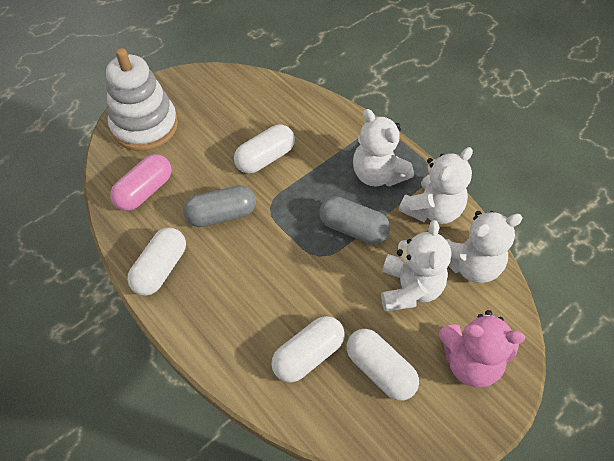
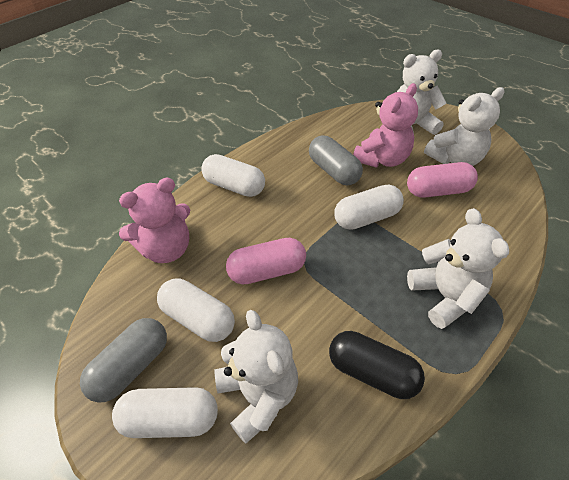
black capsule: 0 -> 1
pink capsule: 1 -> 2
pink teddy bear: 1 -> 2
white stacking toy: 1 -> 0

